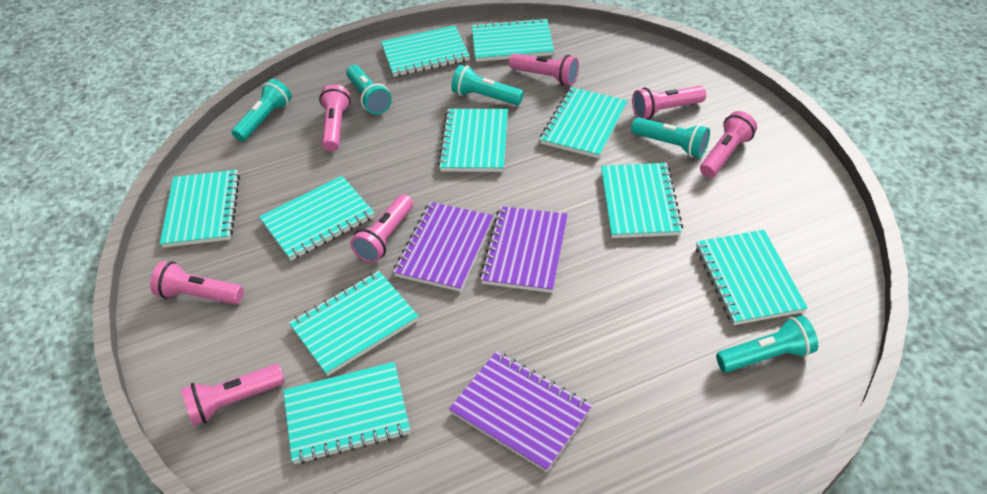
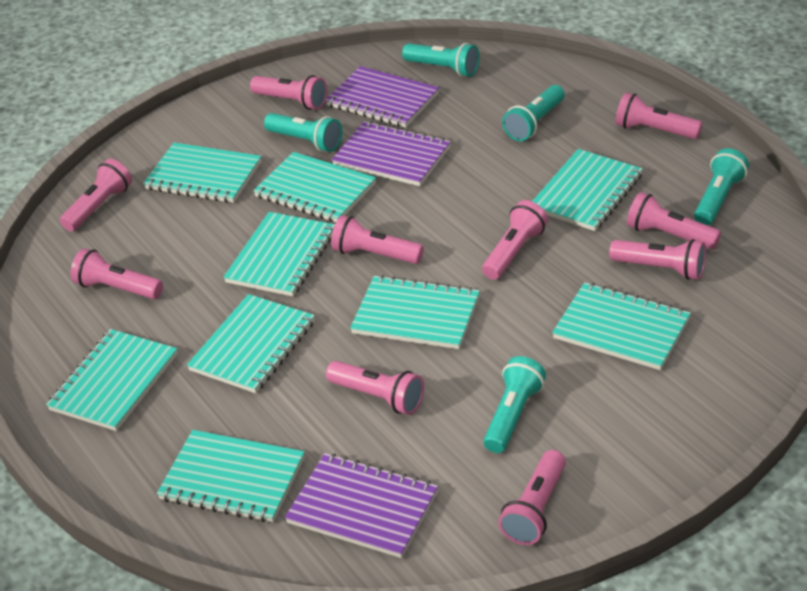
pink flashlight: 7 -> 10
turquoise notebook: 10 -> 9

